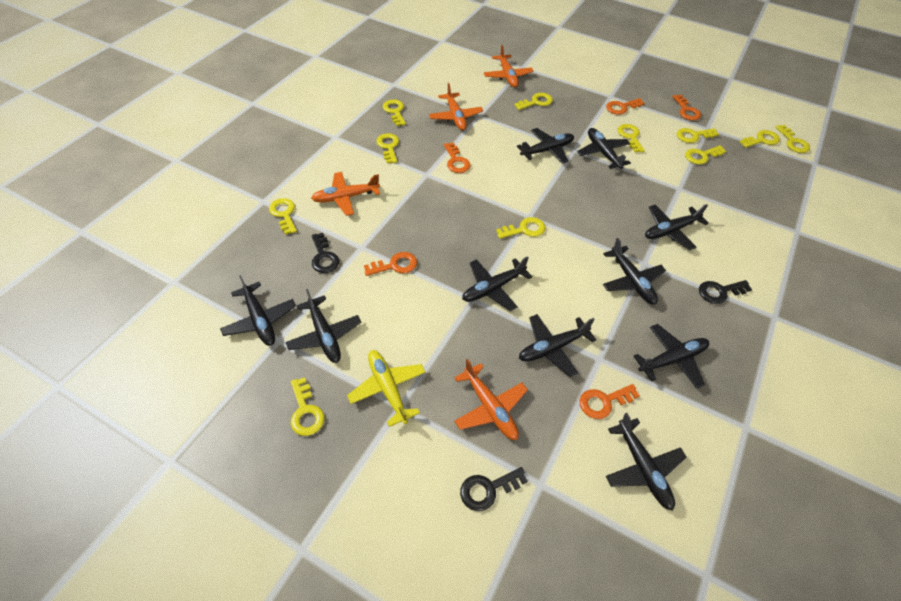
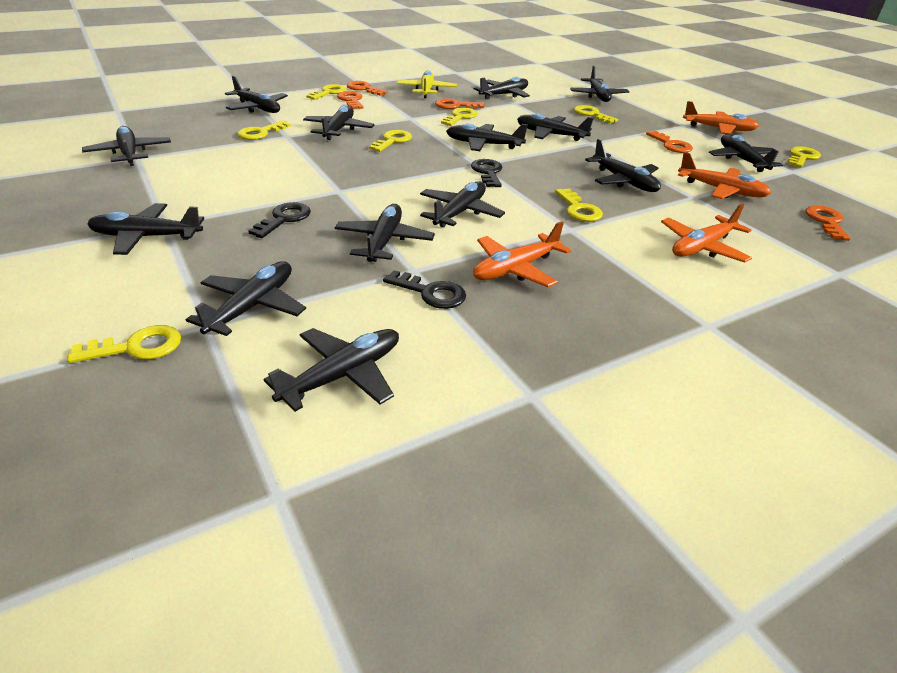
black plane: 10 -> 14
yellow key: 11 -> 8

